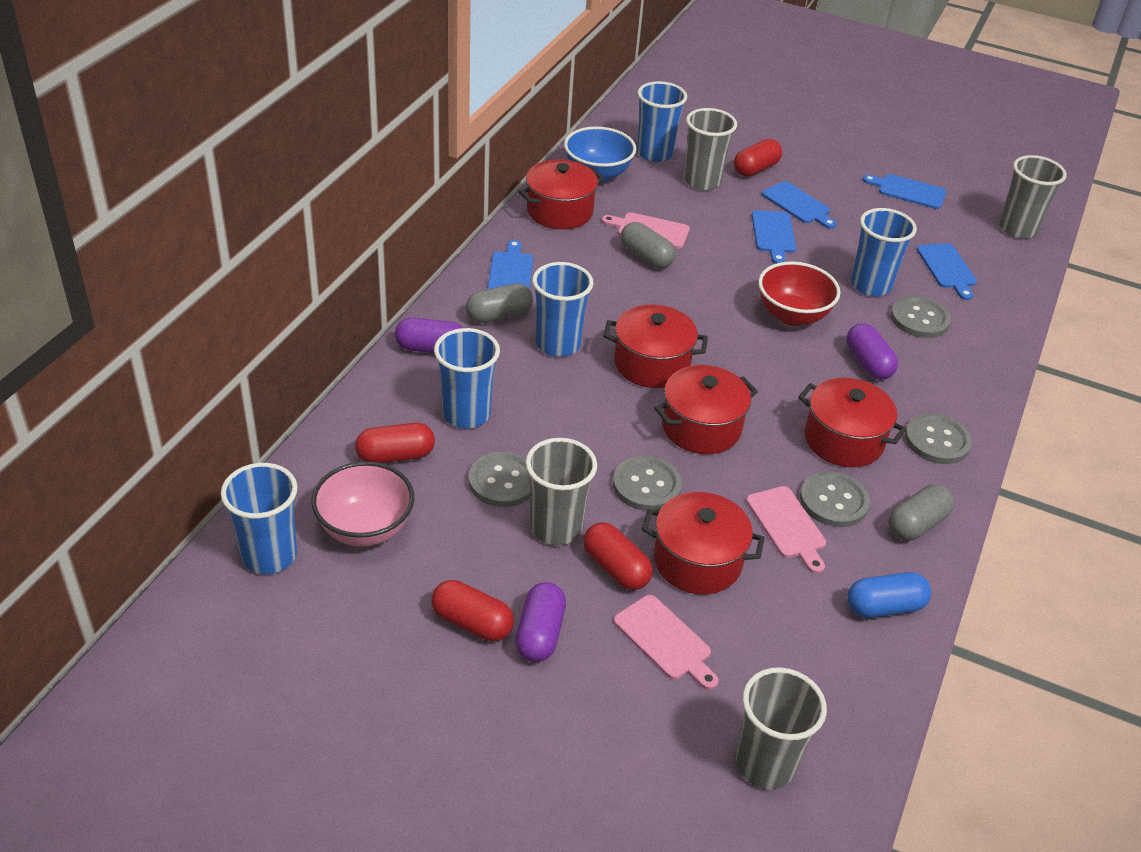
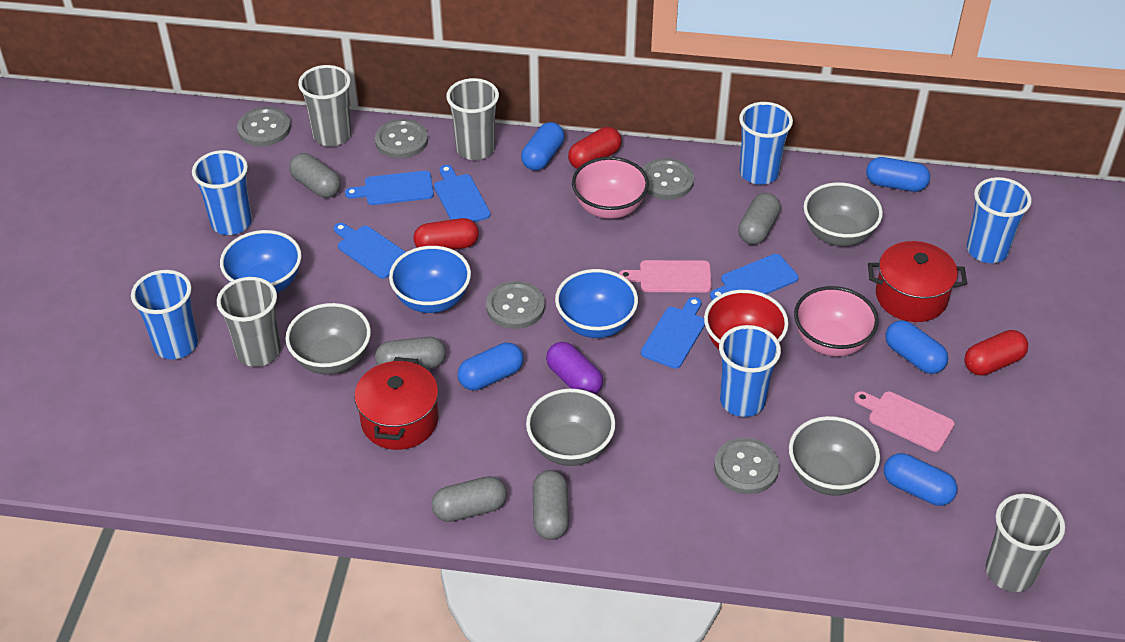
blue bowl: 1 -> 3
blue capsule: 1 -> 5
grey bowl: 0 -> 4
grey capsule: 3 -> 5
pink bowl: 1 -> 2
pink cutting board: 3 -> 2
purple capsule: 3 -> 1
red capsule: 4 -> 3
red pot: 5 -> 2

